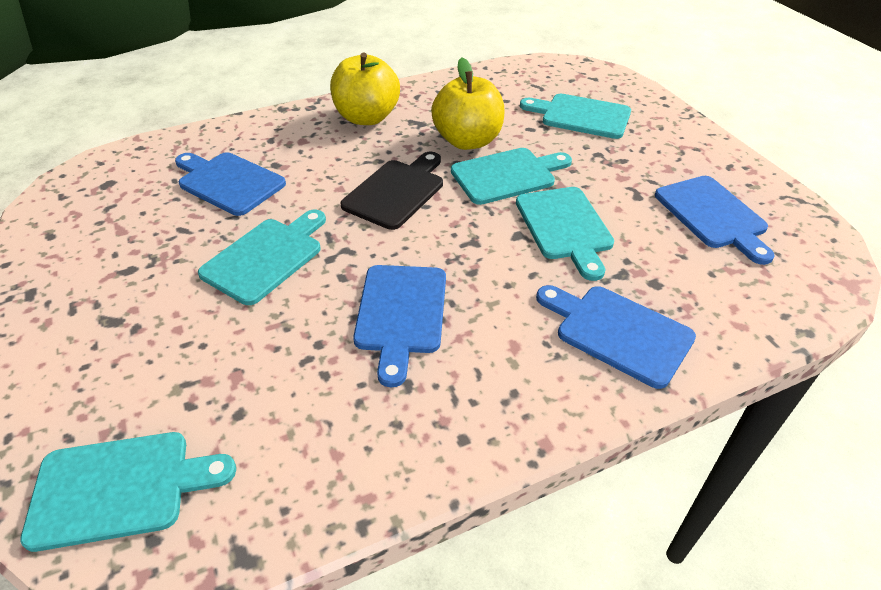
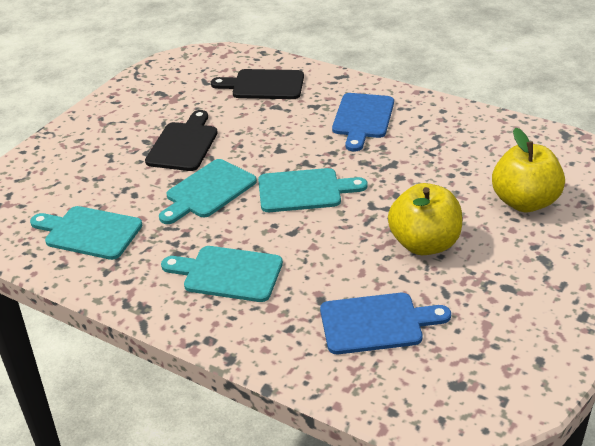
black cutting board: 1 -> 2
blue cutting board: 4 -> 2
turquoise cutting board: 5 -> 4

